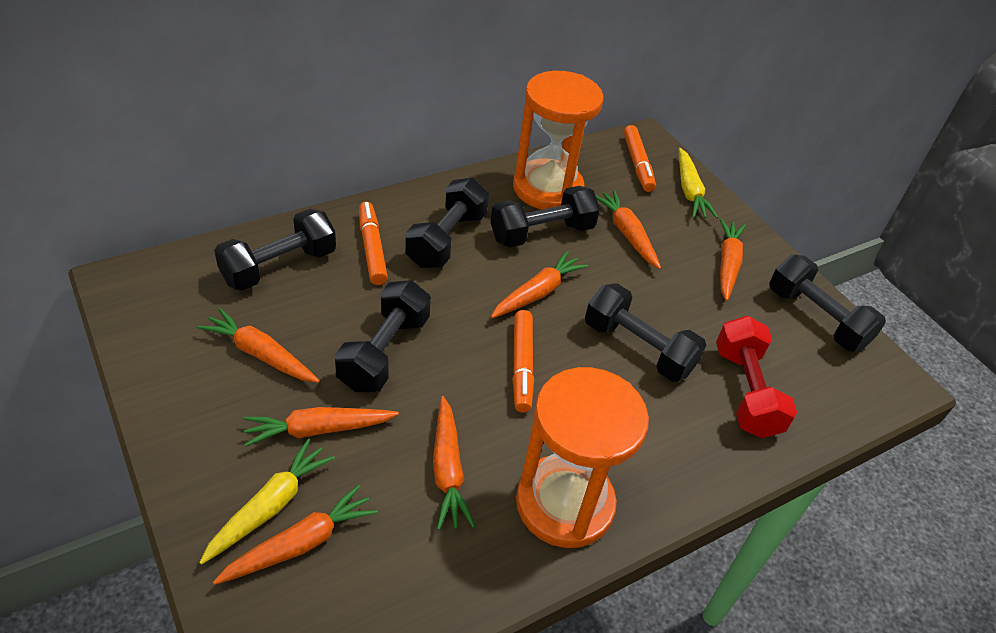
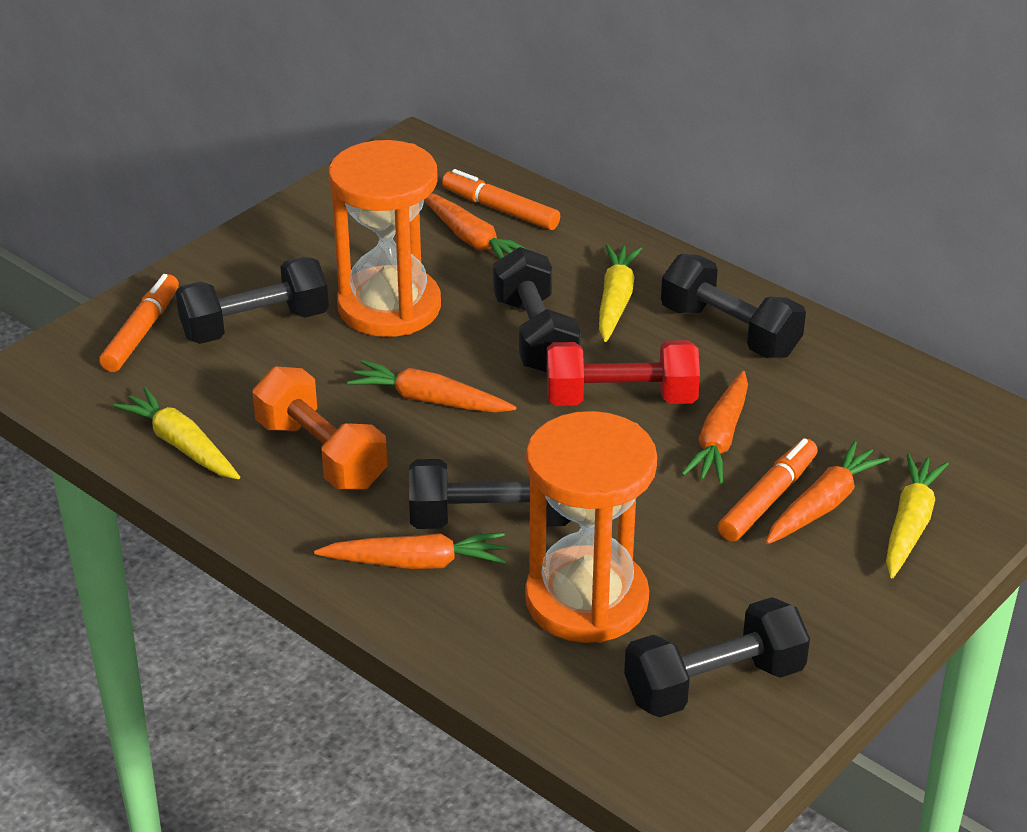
black dumbbell: 6 -> 5
orange carrot: 7 -> 5
orange dumbbell: 0 -> 1
yellow carrot: 2 -> 3

